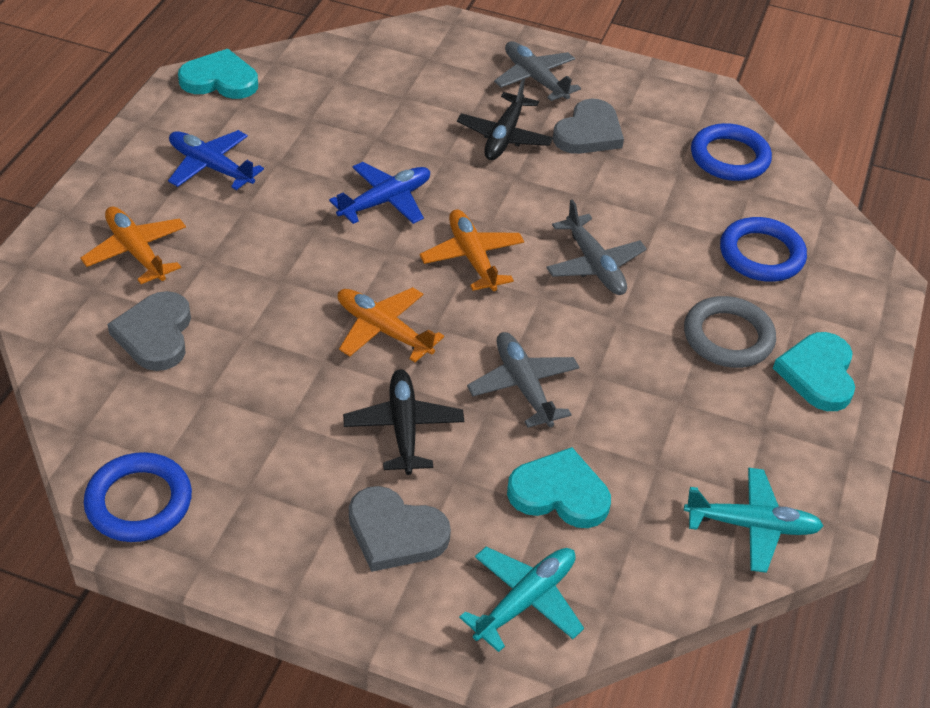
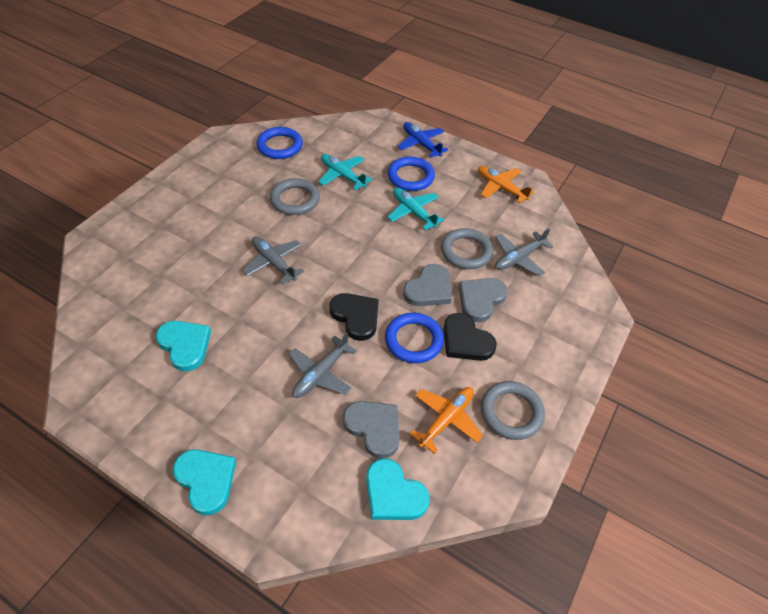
black heart: 0 -> 2
black plane: 2 -> 0
blue plane: 2 -> 1
grey ring: 1 -> 3
orange plane: 3 -> 2

